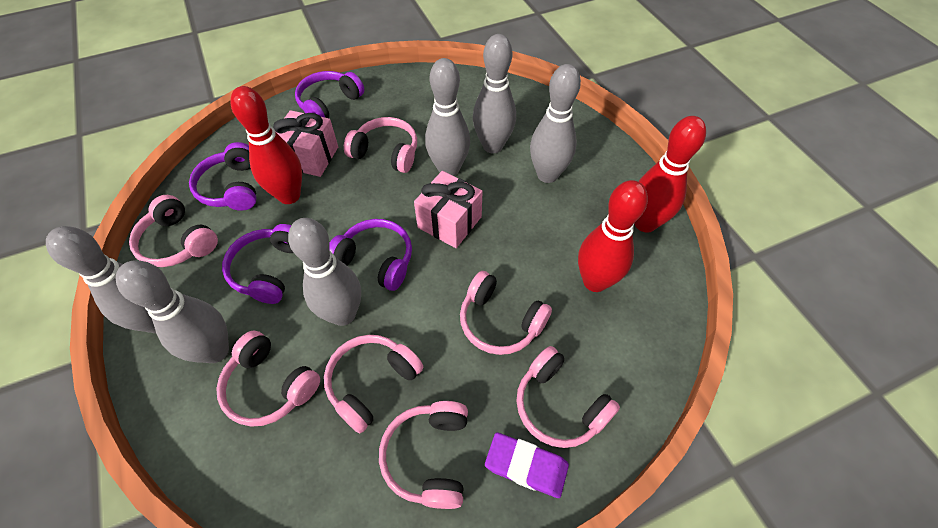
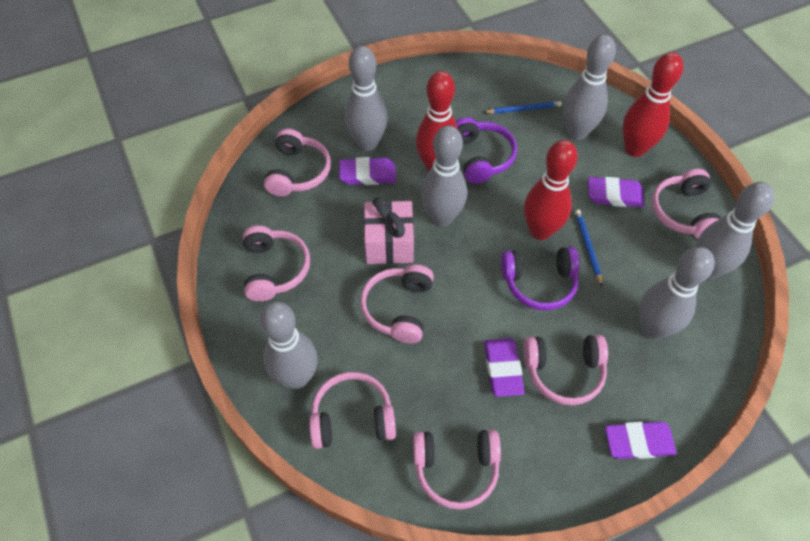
blue pencil: 0 -> 2
pink gift: 2 -> 1
purple eraser: 1 -> 4
purple headphones: 4 -> 2

